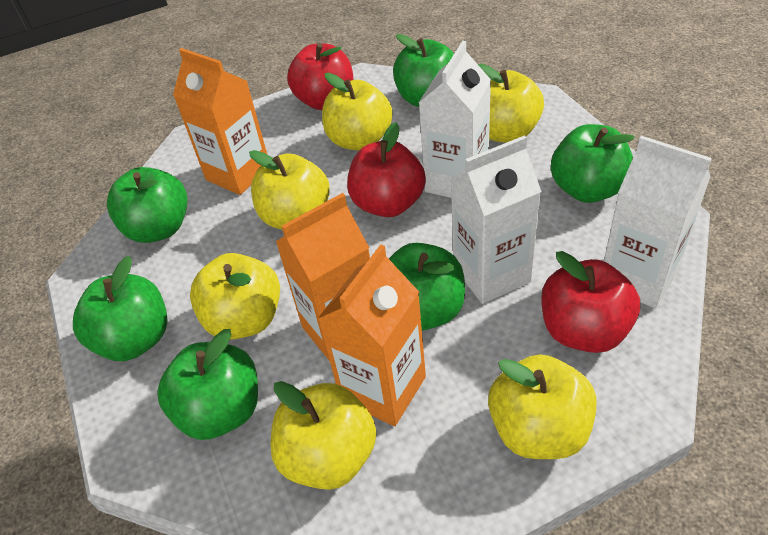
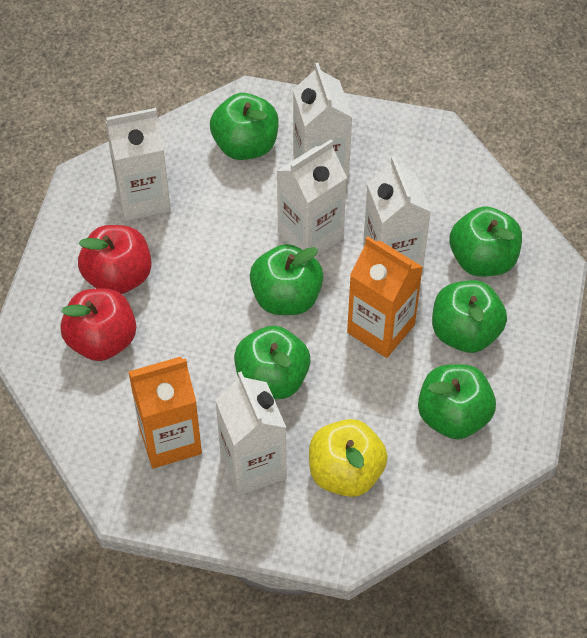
orange carton: 3 -> 2
red apple: 3 -> 2
white carton: 3 -> 5
yellow apple: 6 -> 1

